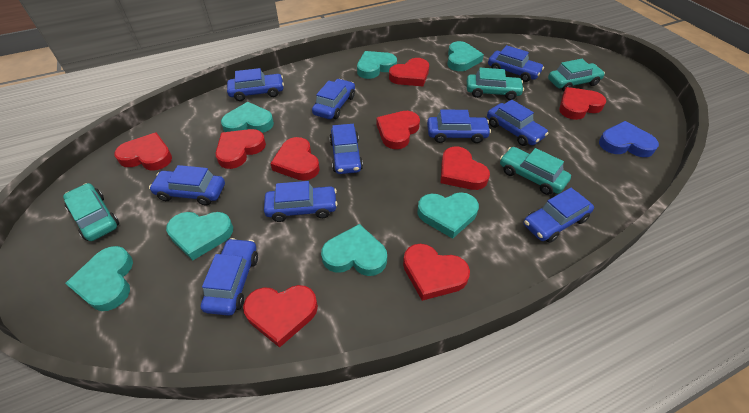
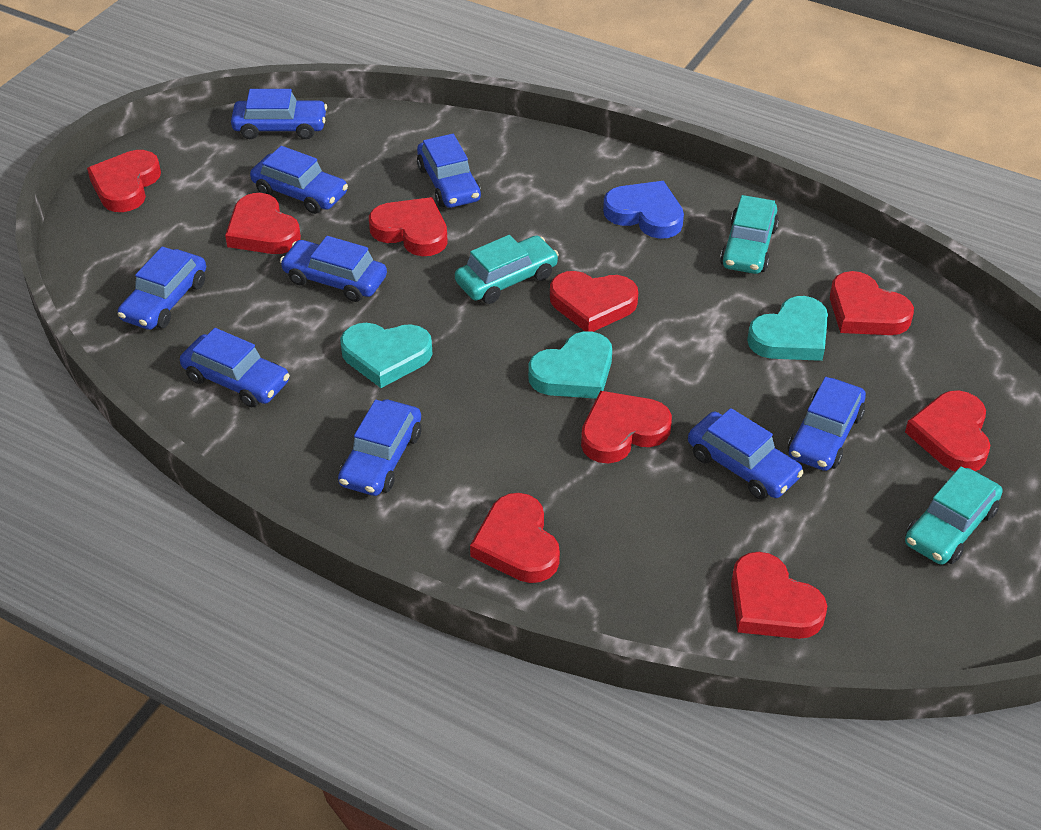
blue car: 10 -> 9
turquoise car: 4 -> 3
turquoise heart: 7 -> 3

